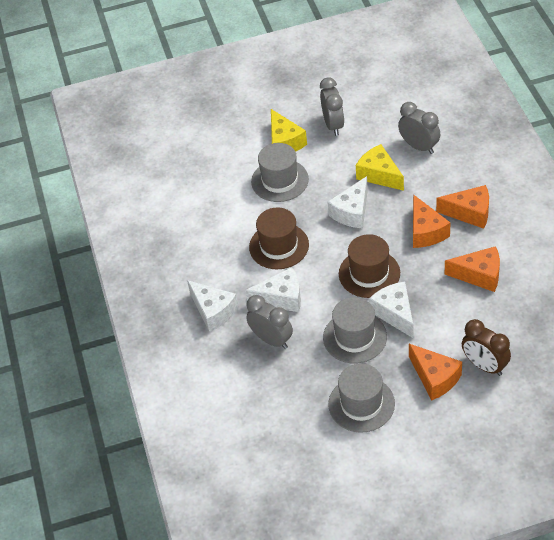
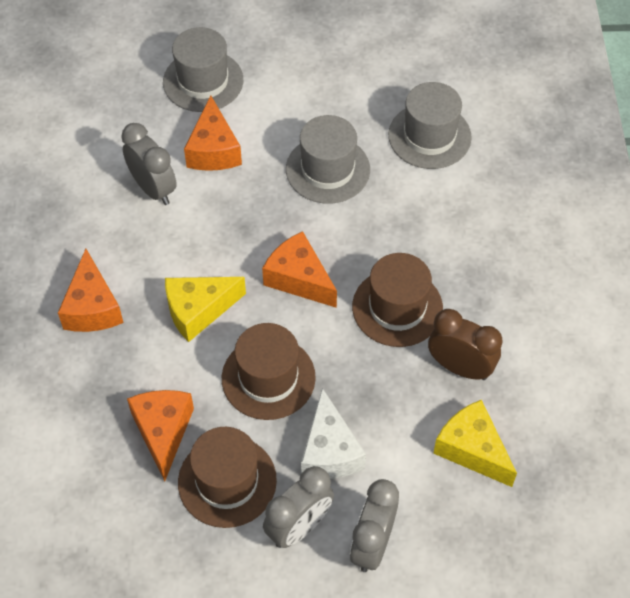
brown hat: 2 -> 3
white cheese: 4 -> 1

